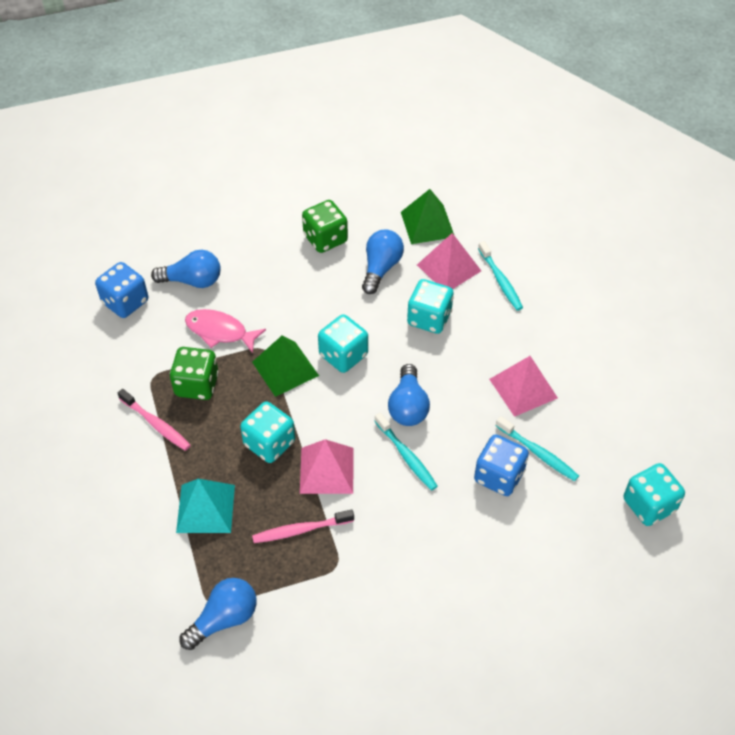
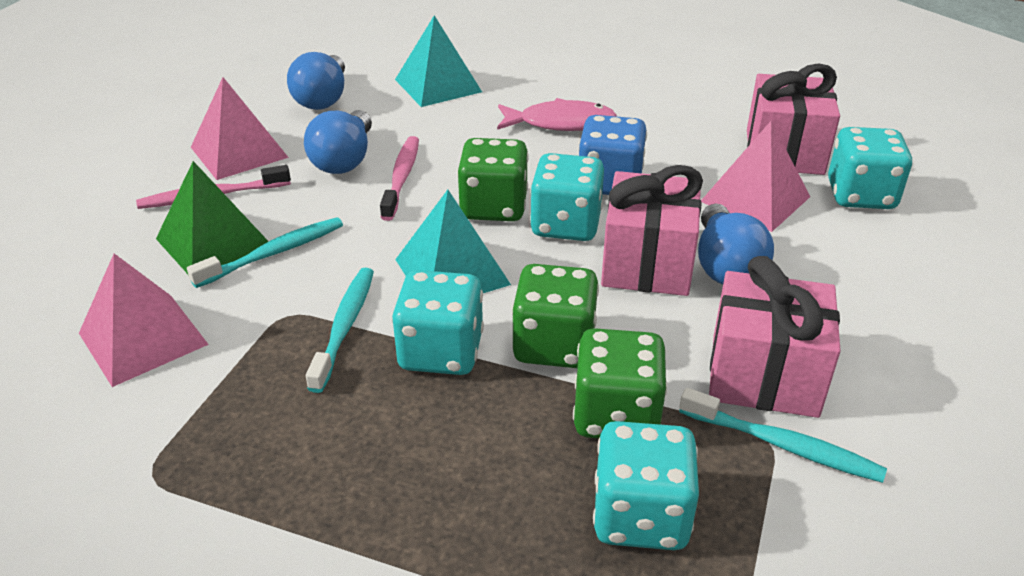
blue dice: 2 -> 1
blue light bulb: 4 -> 3
green dice: 2 -> 3
green pyramid: 2 -> 1
pink gift: 0 -> 3
turquoise pyramid: 1 -> 2

